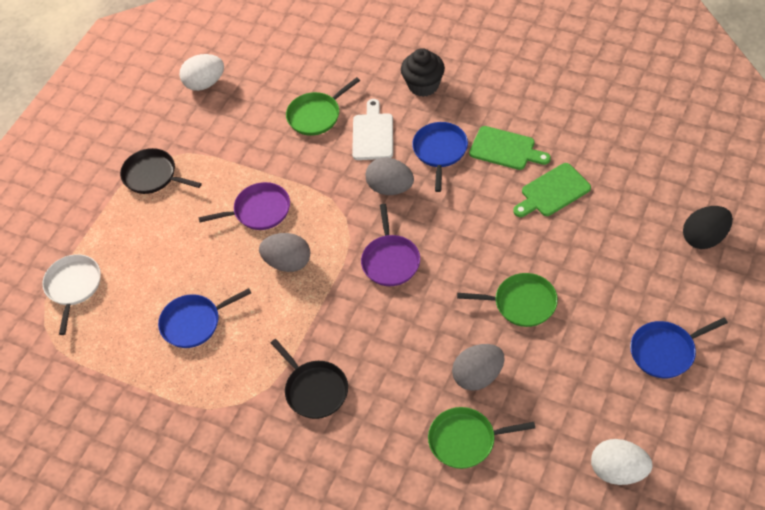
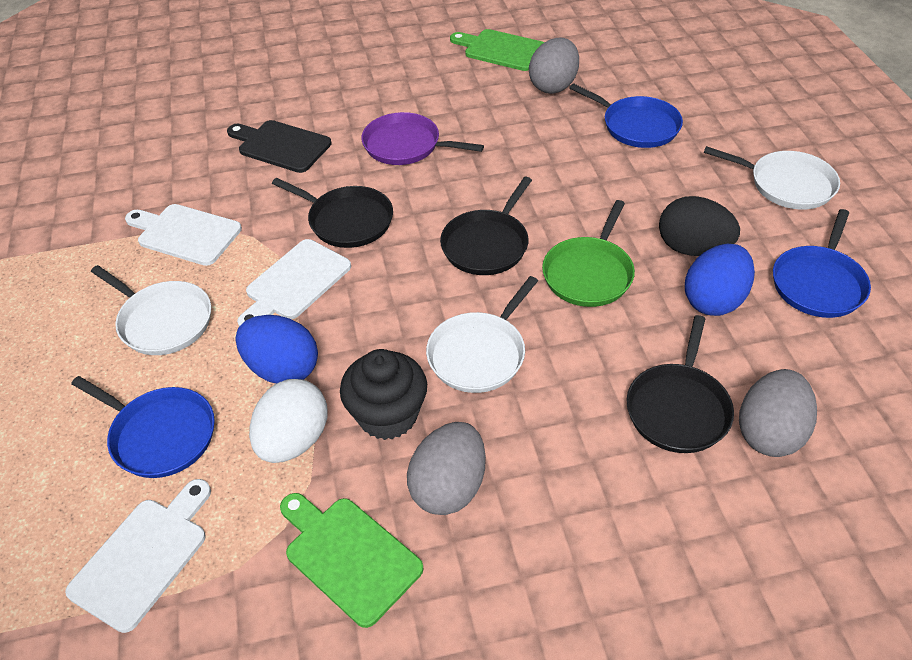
black cutting board: 0 -> 1
black pan: 2 -> 3
blue egg: 0 -> 2
green pan: 3 -> 1
purple pan: 2 -> 1
white cutting board: 1 -> 3
white egg: 2 -> 1
white pan: 1 -> 3

